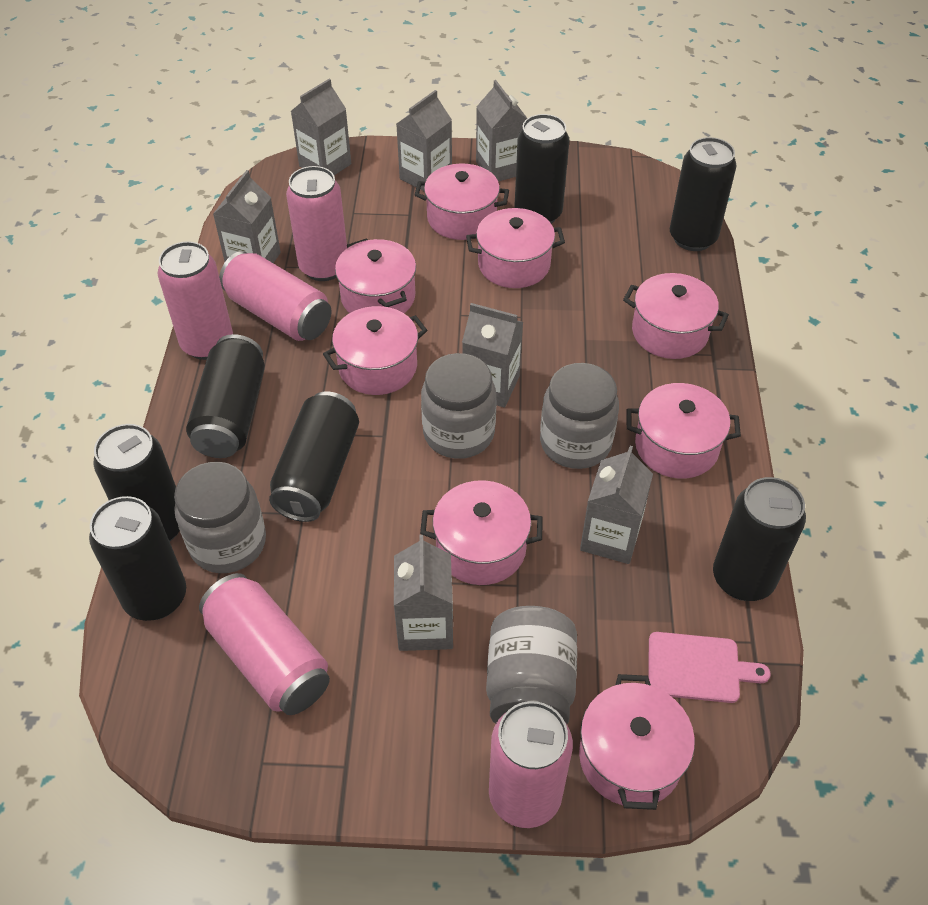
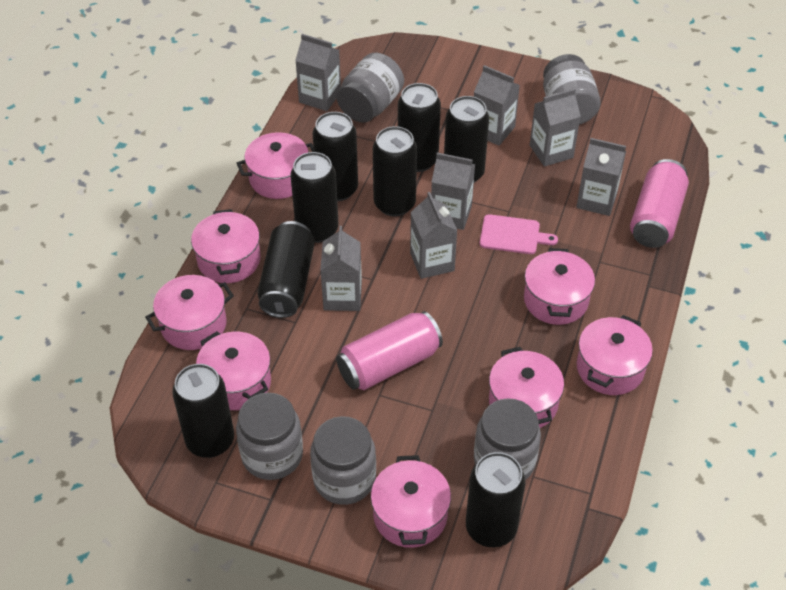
black can: 7 -> 8
grey jar: 4 -> 5
pink can: 5 -> 2

